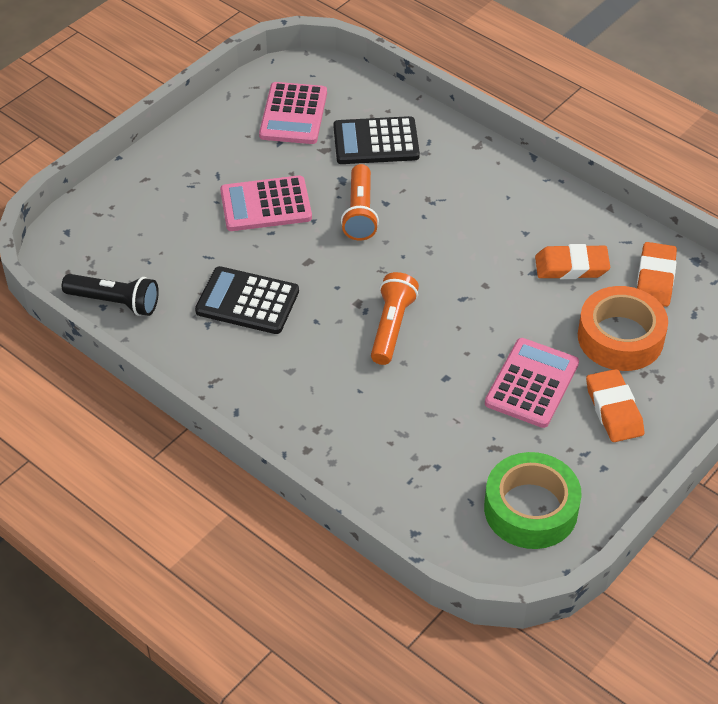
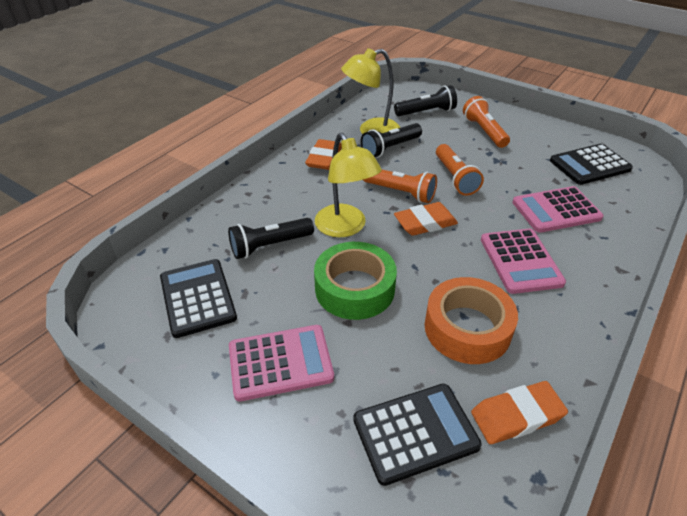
black calculator: 2 -> 3
black flashlight: 1 -> 3
orange flashlight: 2 -> 3
yellow lamp: 0 -> 2

